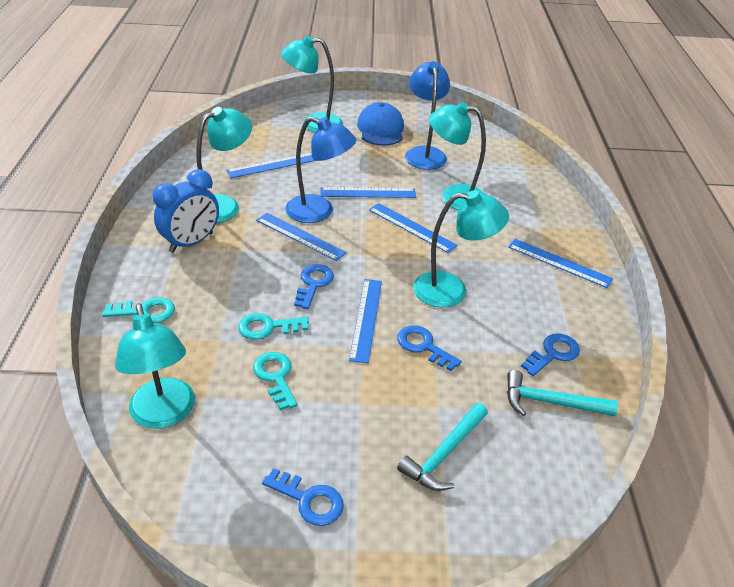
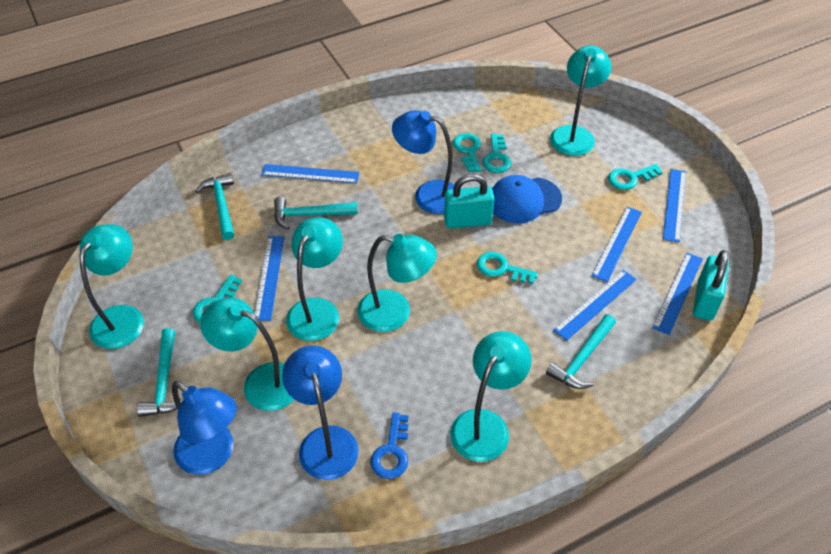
blue clock: 1 -> 0
blue key: 4 -> 1
blue lamp: 2 -> 3
turquoise hammer: 2 -> 4
turquoise key: 3 -> 5
turquoise lamp: 5 -> 6
turquoise padlock: 0 -> 2

